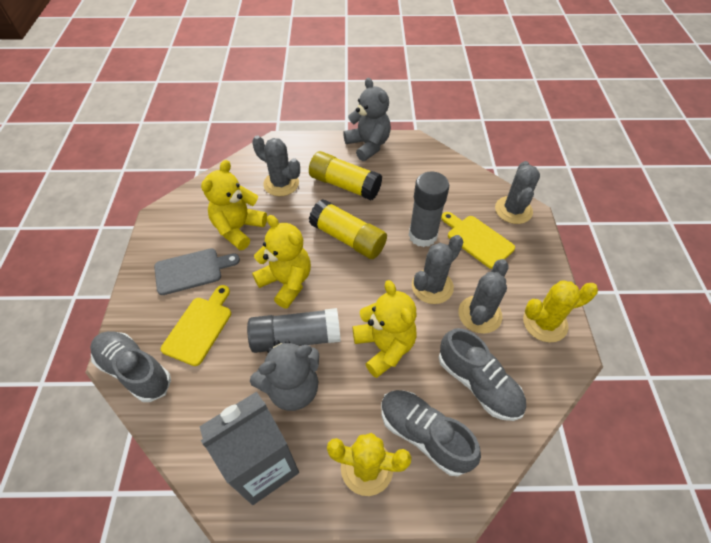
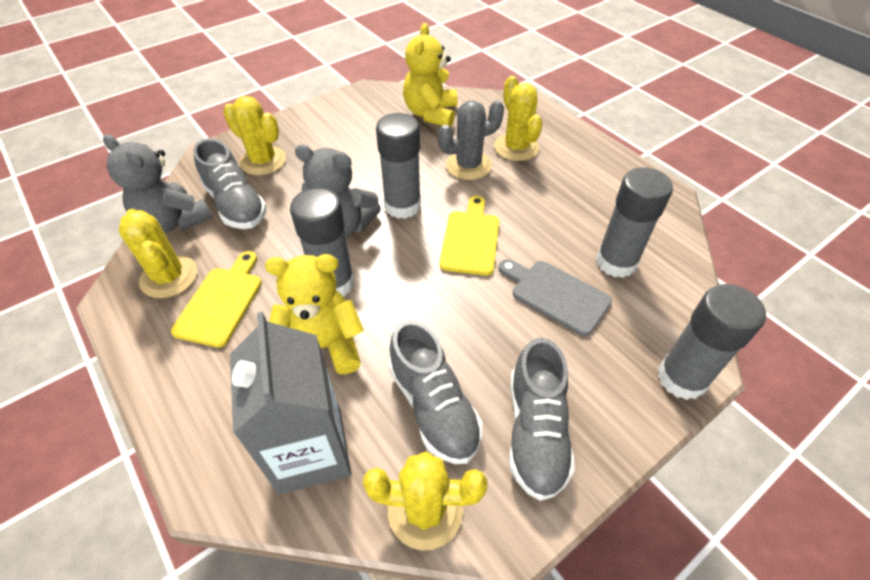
grey cactus: 4 -> 1
grey glue stick: 2 -> 4
yellow cactus: 2 -> 4
yellow glue stick: 2 -> 0
yellow teddy bear: 3 -> 2

